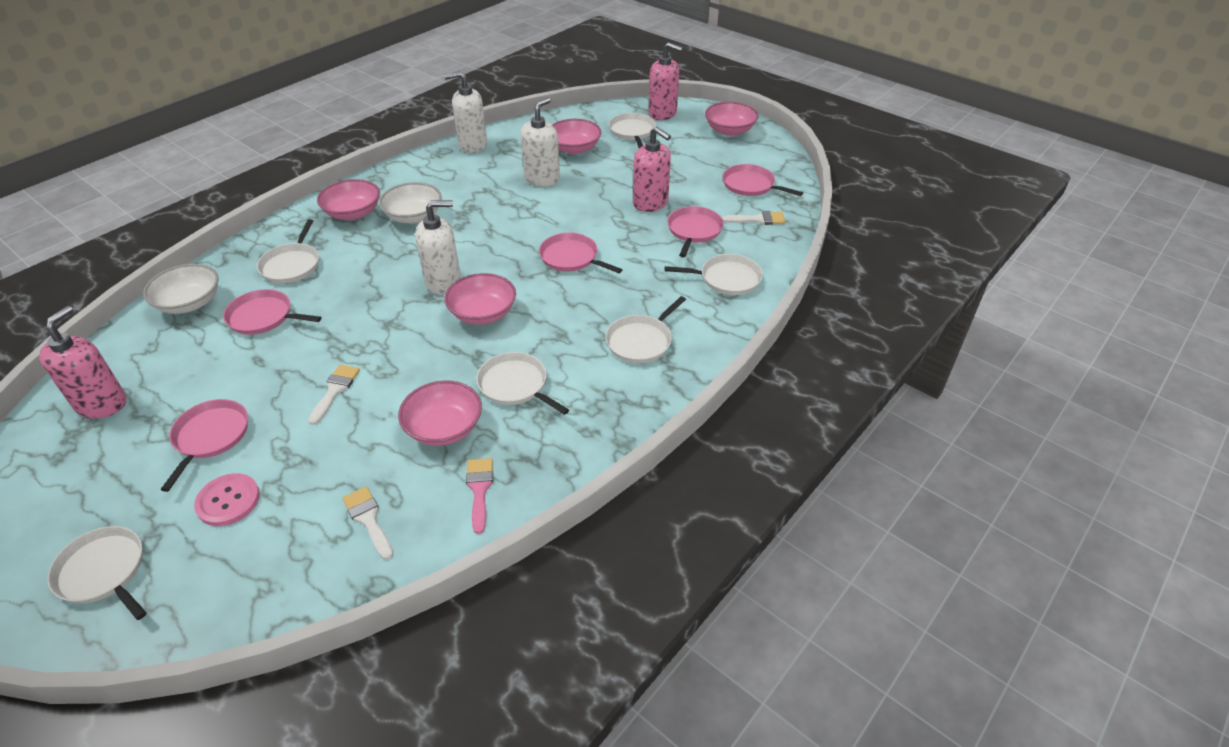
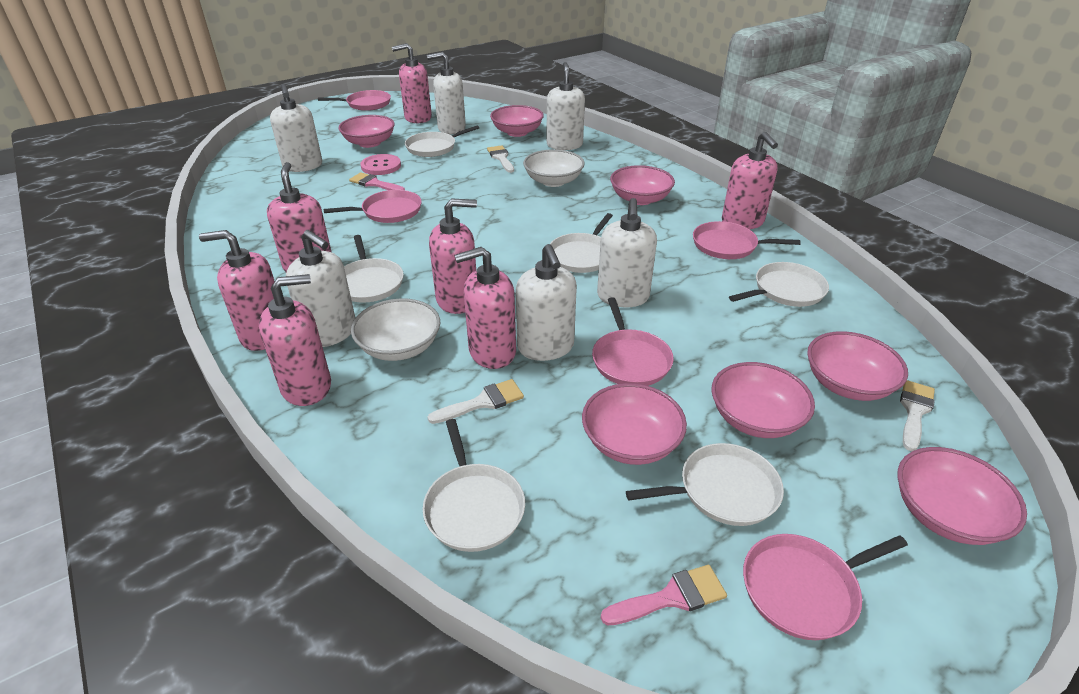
pink bowl: 5 -> 7
pink brush: 1 -> 2
pink soap dispenser: 3 -> 7
white soap dispenser: 3 -> 6

